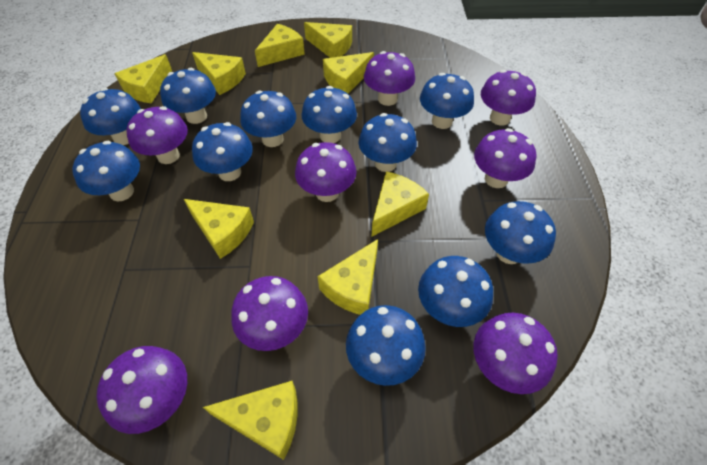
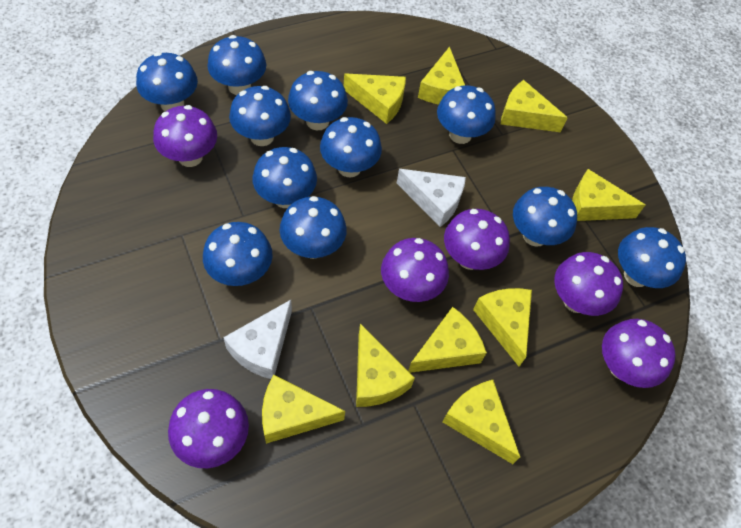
purple mushroom: 8 -> 6
white cheese: 0 -> 2

